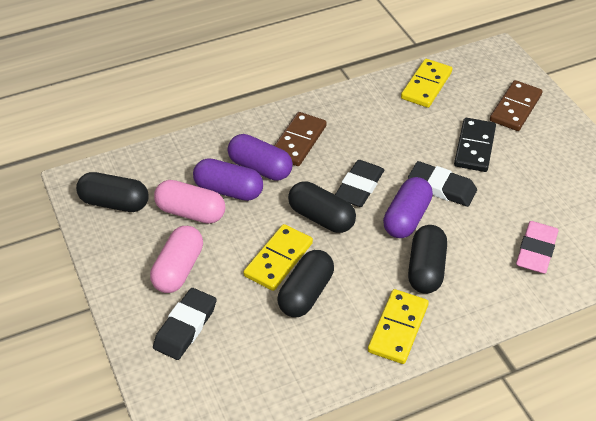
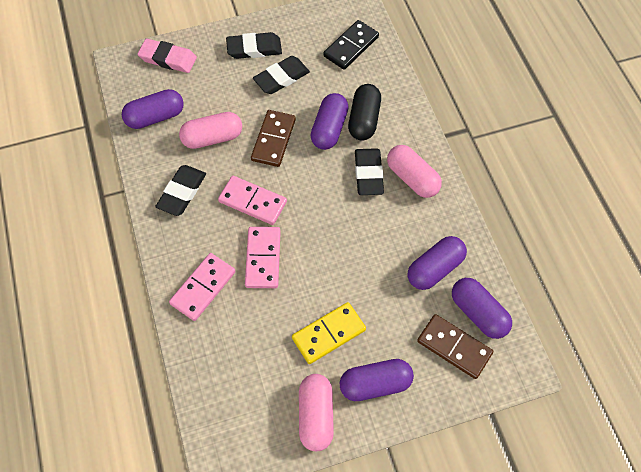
black capsule: 4 -> 1
black eraser: 3 -> 4
pink capsule: 2 -> 3
pink domino: 0 -> 3
purple capsule: 3 -> 5
yellow domino: 3 -> 1

